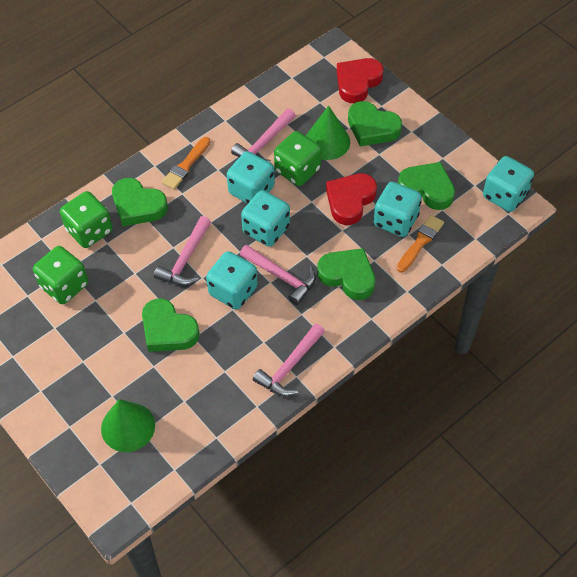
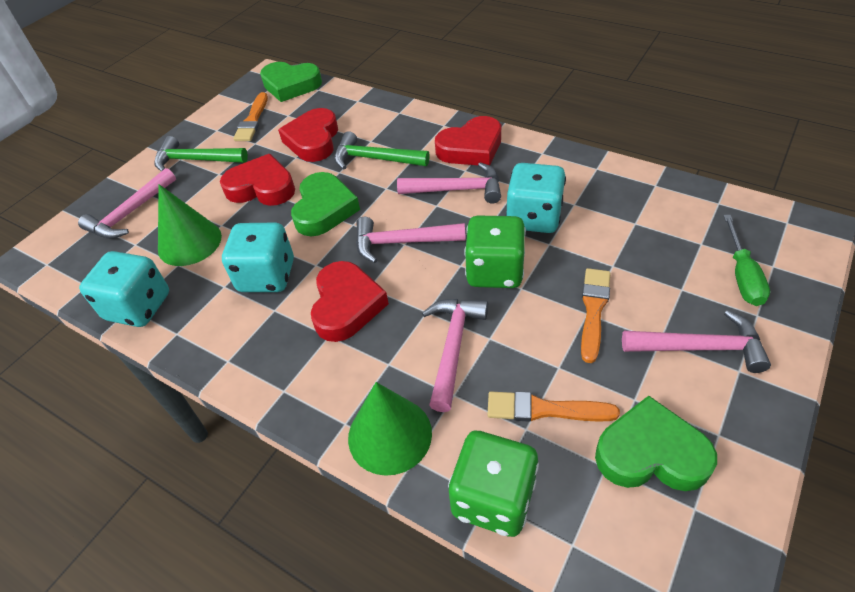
green dice: 3 -> 2
green hammer: 0 -> 2
green heart: 5 -> 3
green screwdriver: 0 -> 1
orange brush: 2 -> 3
pink hammer: 4 -> 5
red heart: 2 -> 4
turquoise dice: 5 -> 3

